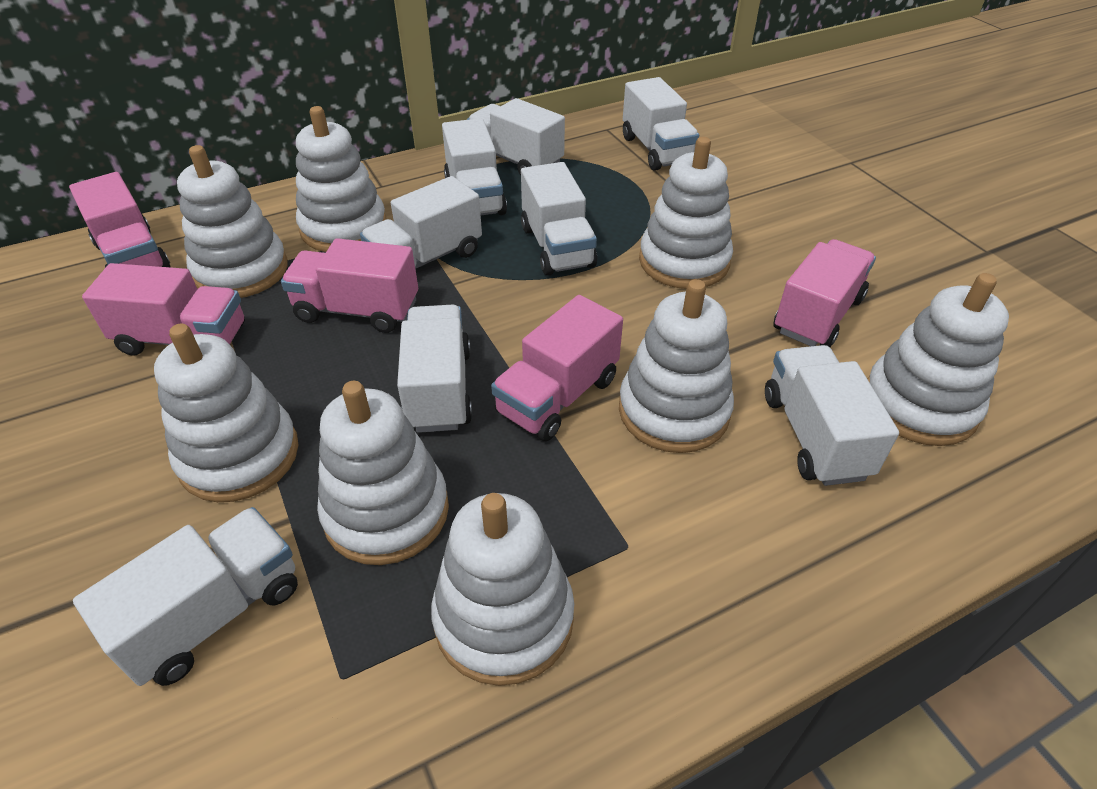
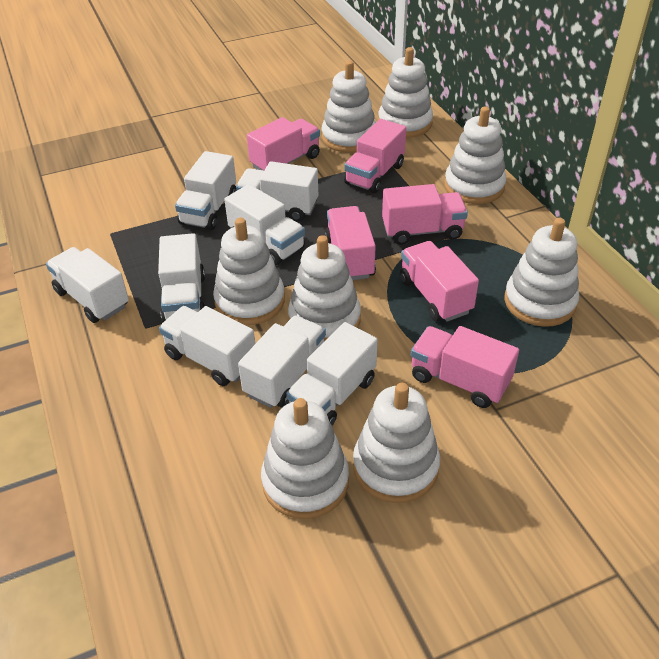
pink truck: 5 -> 6

